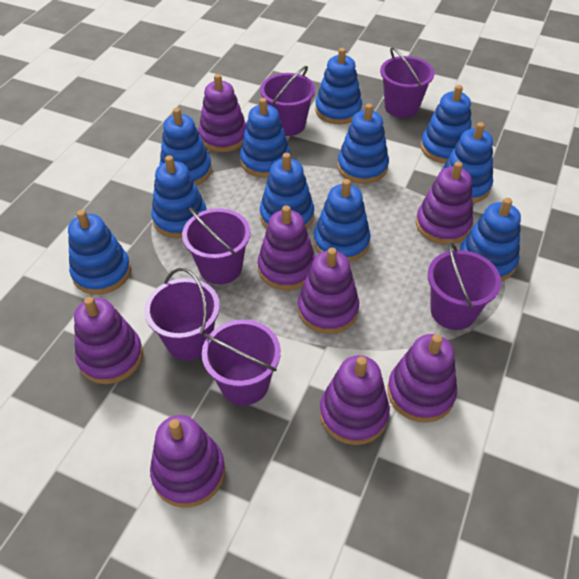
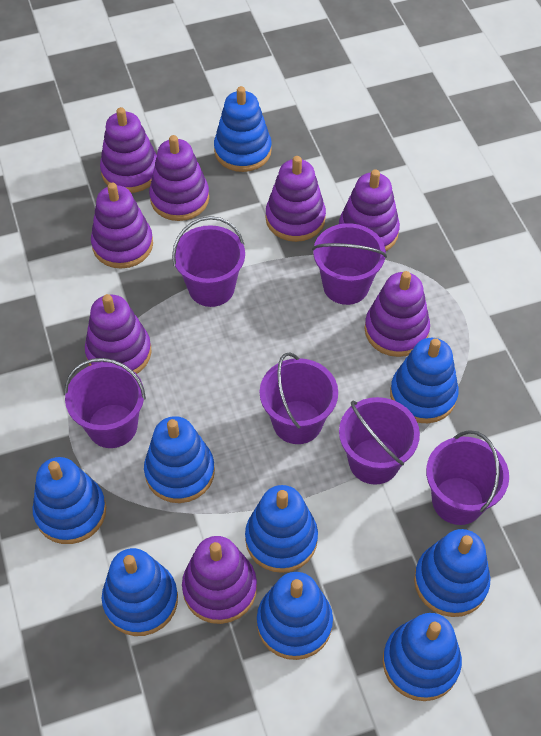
blue stacking toy: 11 -> 9

